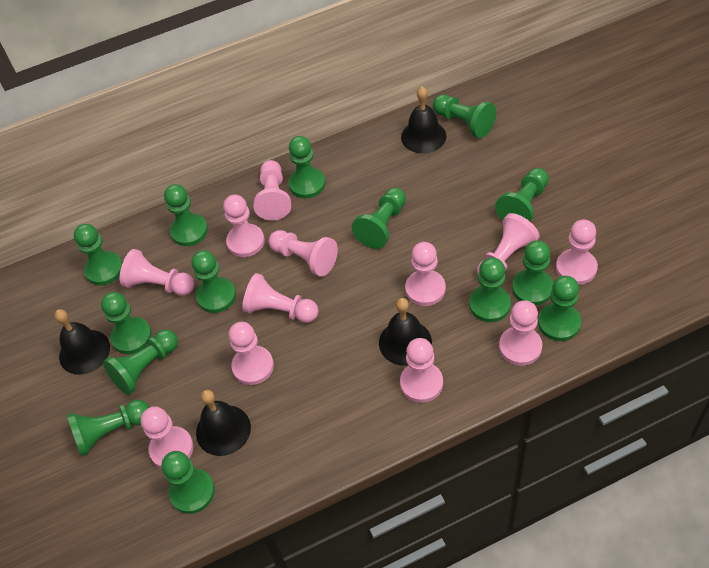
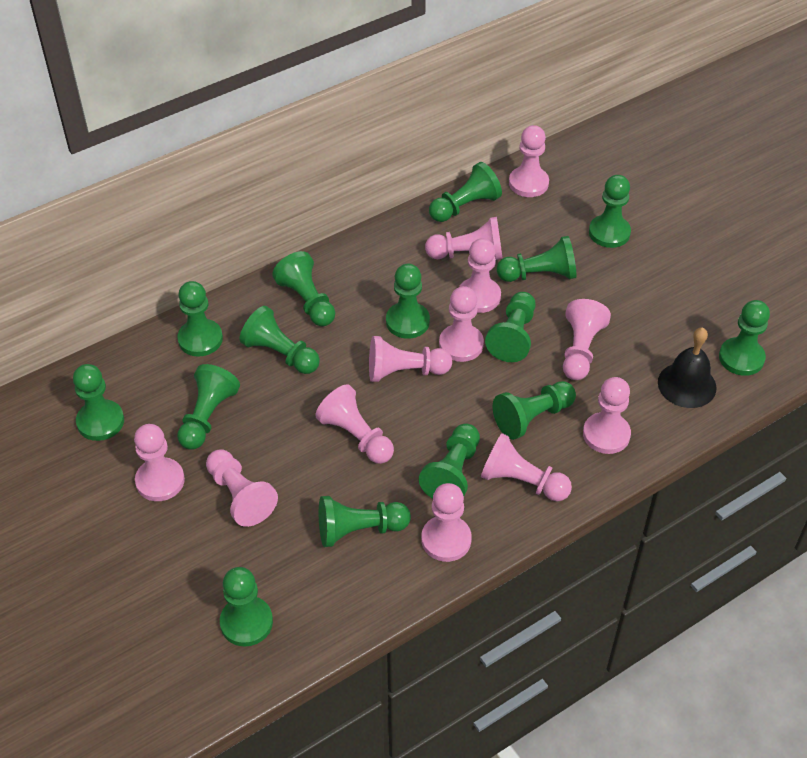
black bell: 4 -> 1
green pawn: 14 -> 15

